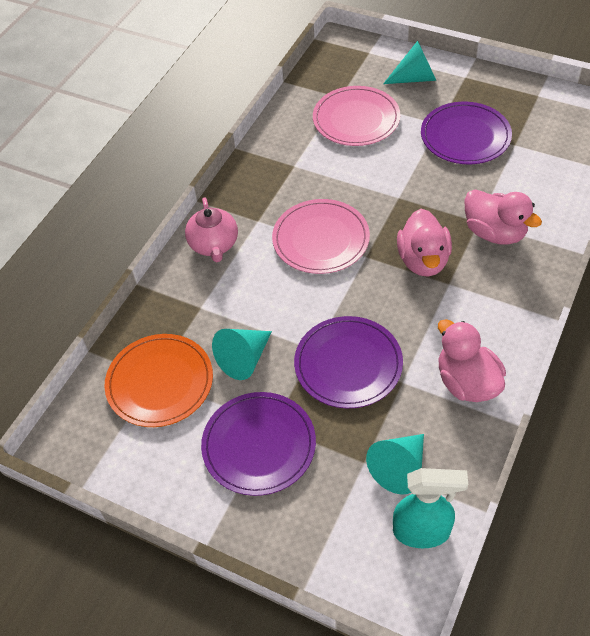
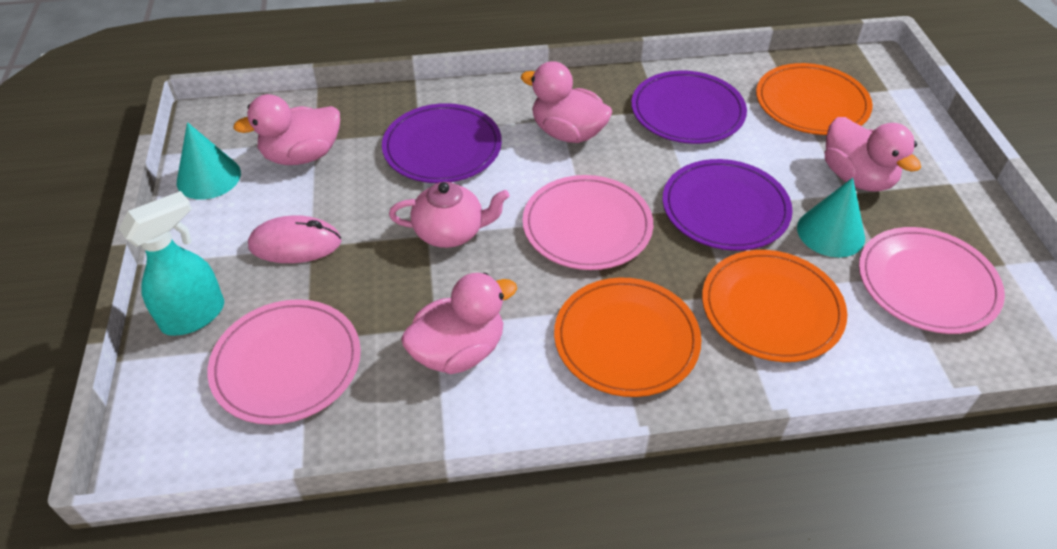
orange plate: 1 -> 3
pink duck: 3 -> 4
pink mouse: 0 -> 1
pink plate: 2 -> 3
turquoise cone: 3 -> 2

